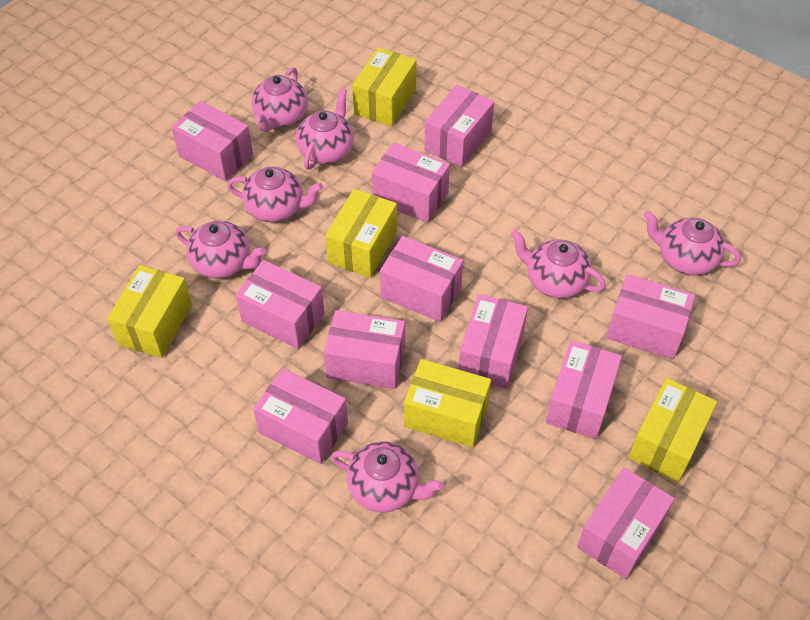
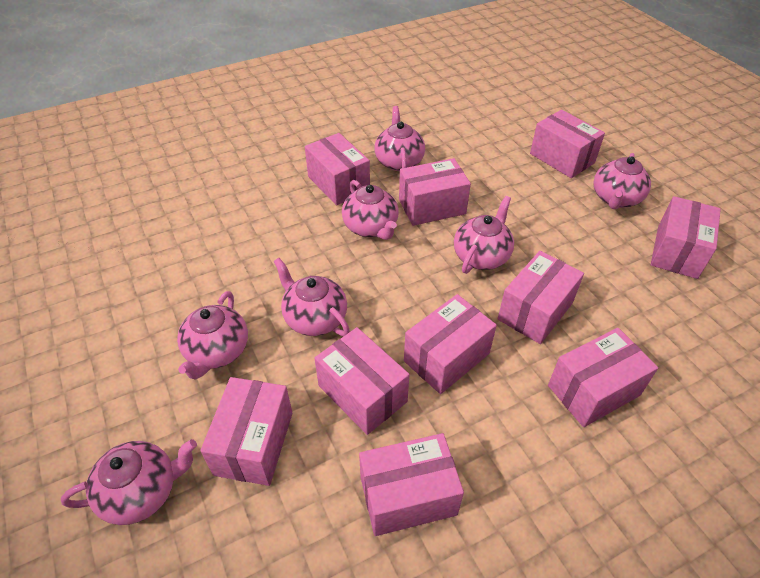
pink box: 11 -> 10
yellow box: 5 -> 0

